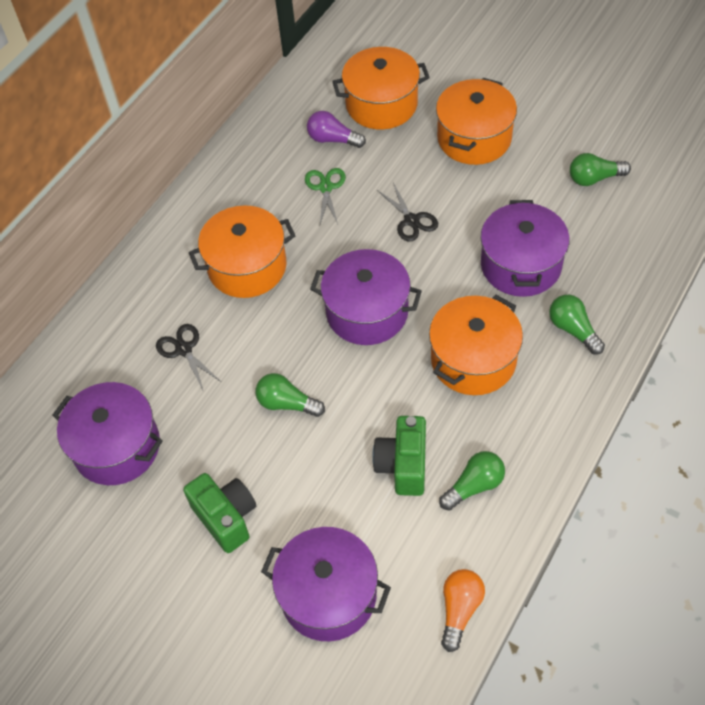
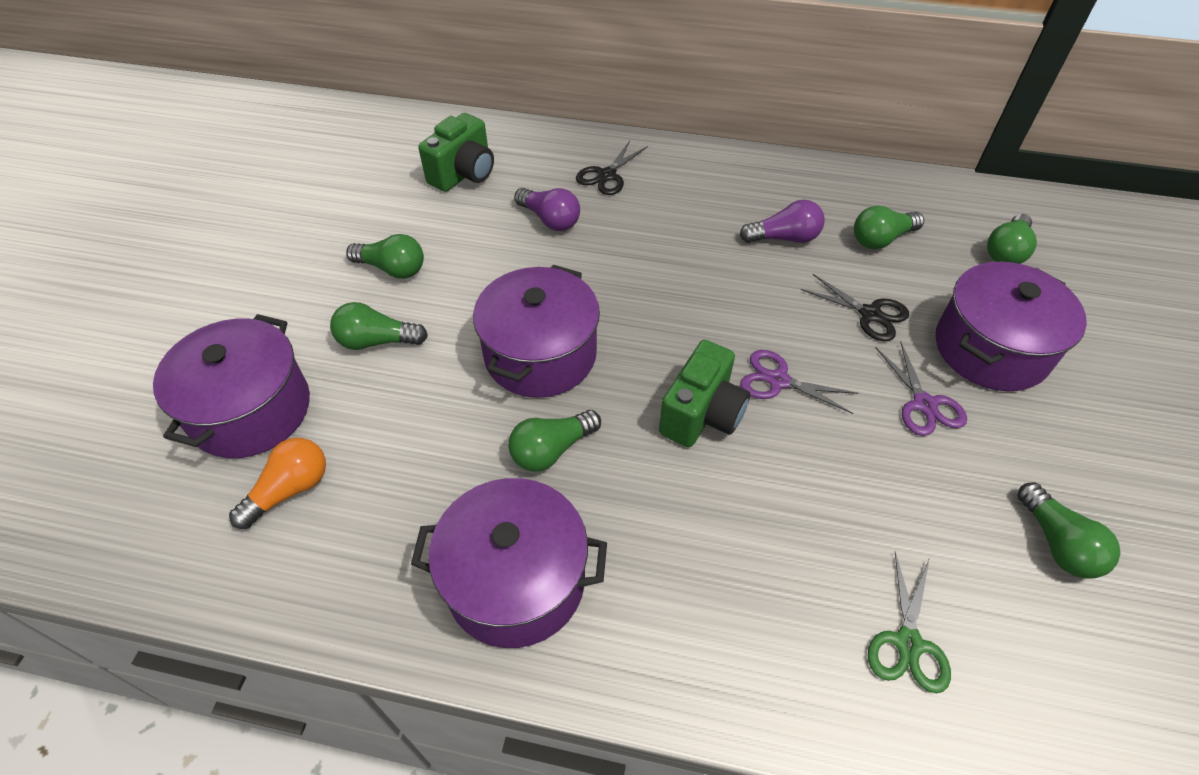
green light bulb: 4 -> 6
orange pot: 4 -> 0
purple light bulb: 1 -> 2
purple scissors: 0 -> 2

